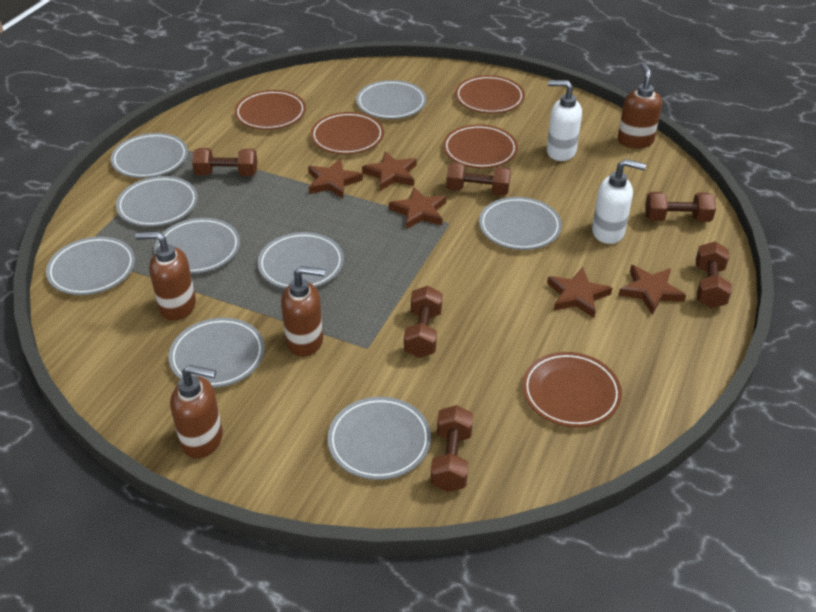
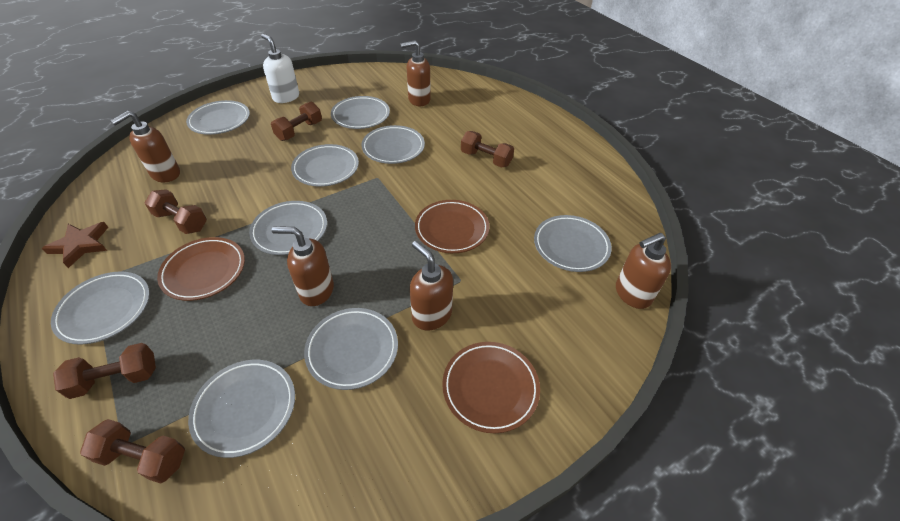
brown dumbbell: 6 -> 5
brown plate: 5 -> 3
brown soap dispenser: 4 -> 5
brown star: 5 -> 1
white soap dispenser: 2 -> 1

